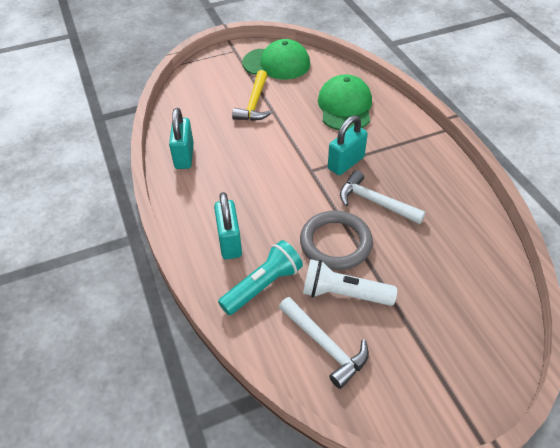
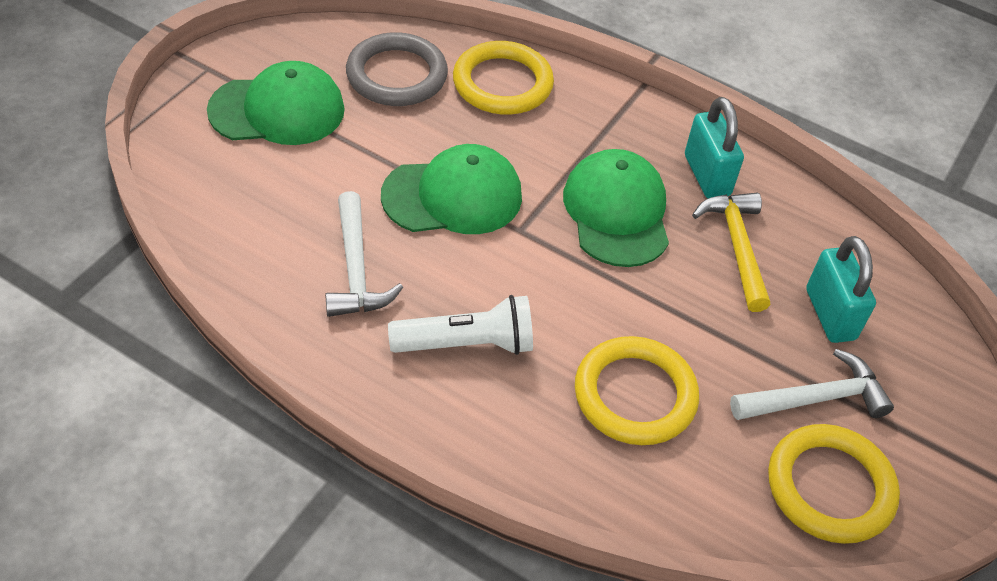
green cap: 2 -> 3
turquoise flashlight: 1 -> 0
turquoise padlock: 3 -> 2
yellow ring: 0 -> 3

